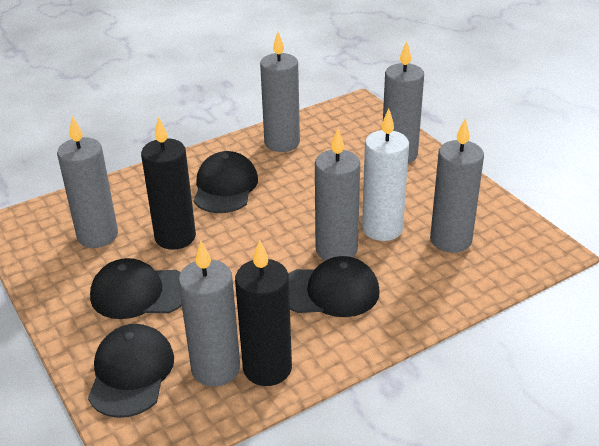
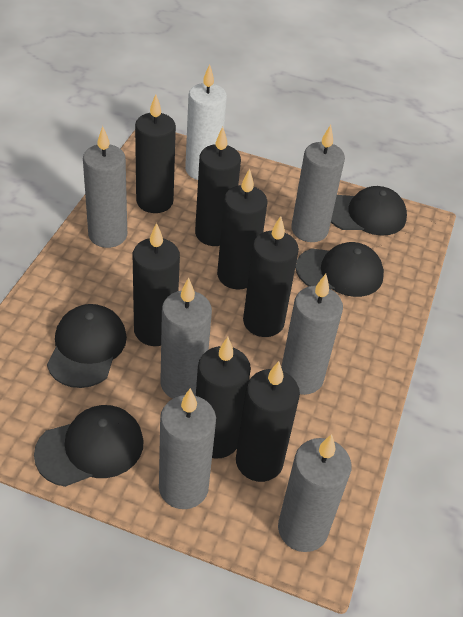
black candle: 2 -> 7

